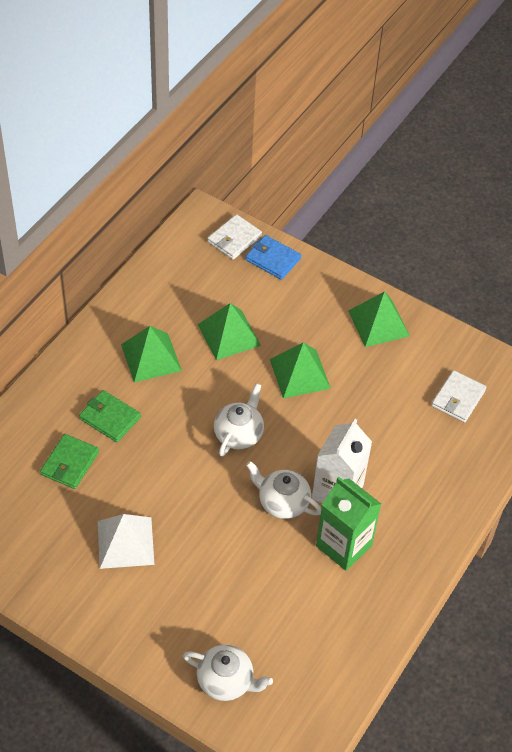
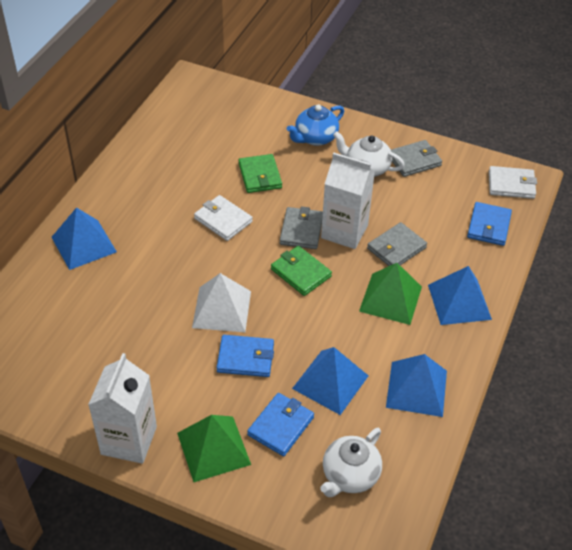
blue pyramid: 0 -> 4
blue teapot: 0 -> 1
blue wallet: 1 -> 3
green carton: 1 -> 0
green pyramid: 4 -> 2
grey wallet: 0 -> 3
white carton: 1 -> 2
white teapot: 3 -> 2

